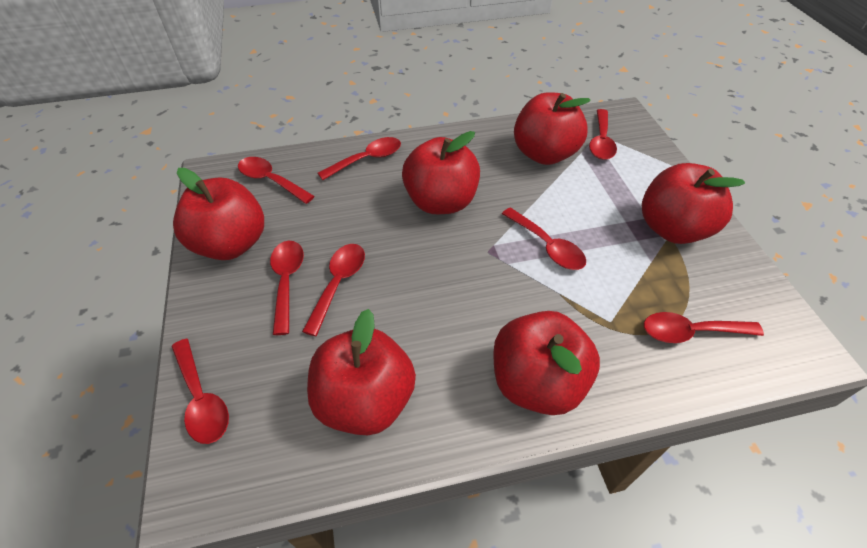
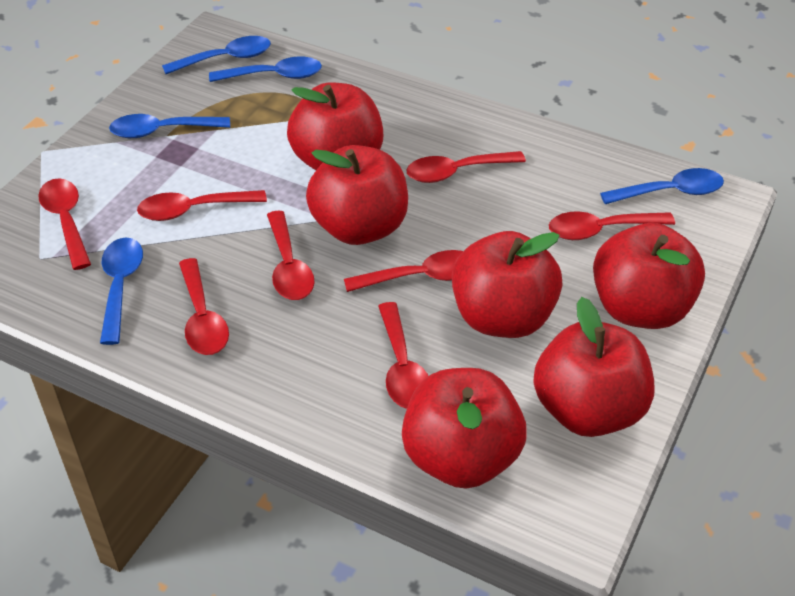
blue spoon: 0 -> 5

